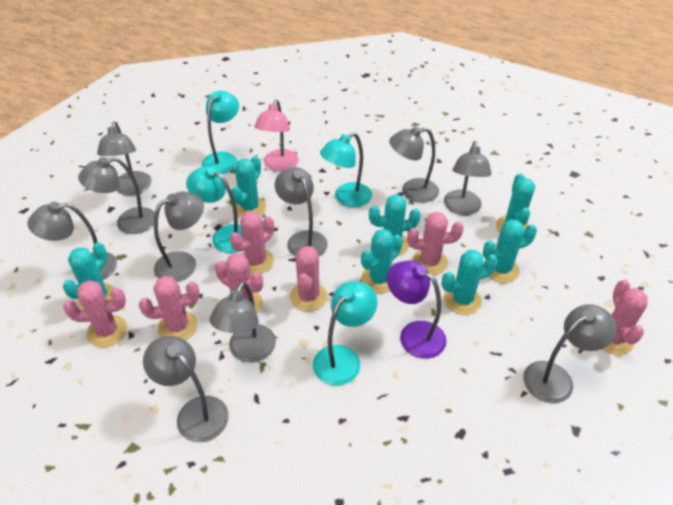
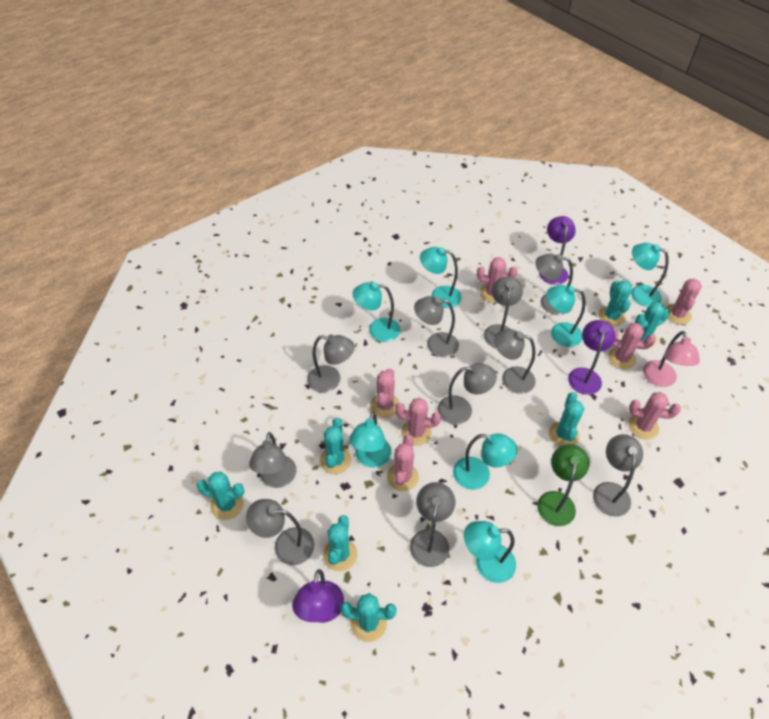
green lamp: 0 -> 1
purple lamp: 1 -> 3
turquoise lamp: 4 -> 7

